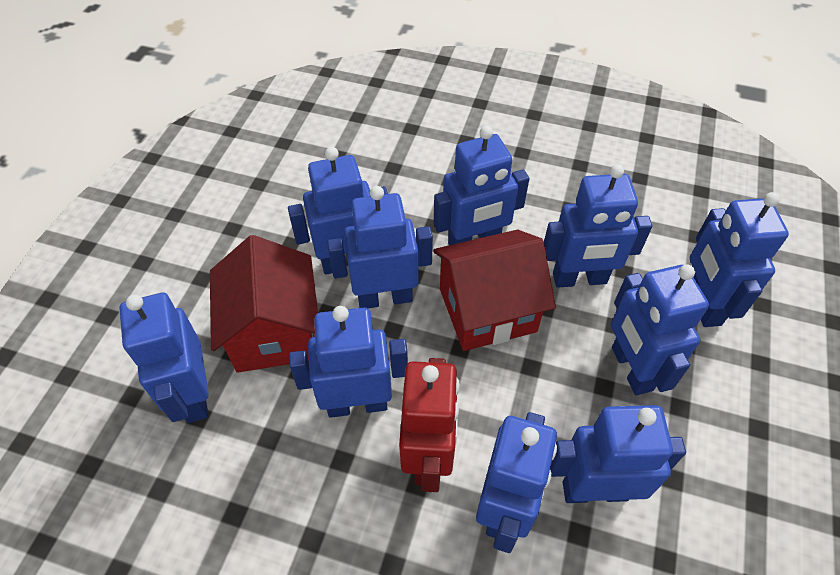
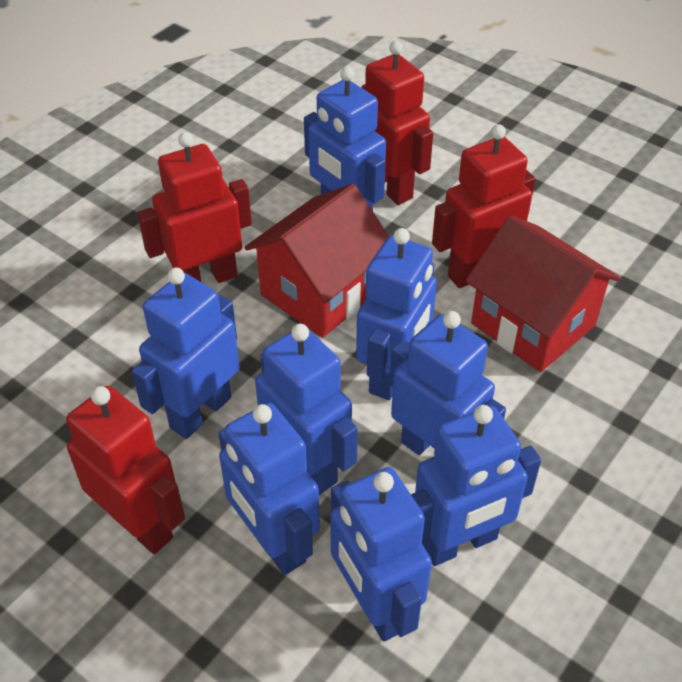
blue robot: 10 -> 8
red robot: 1 -> 4

